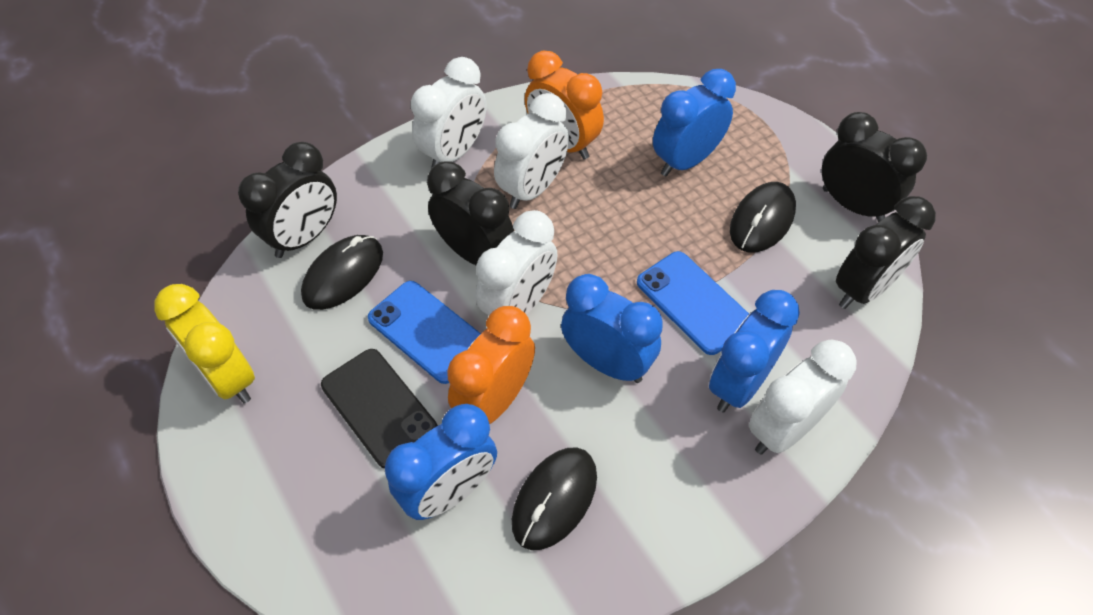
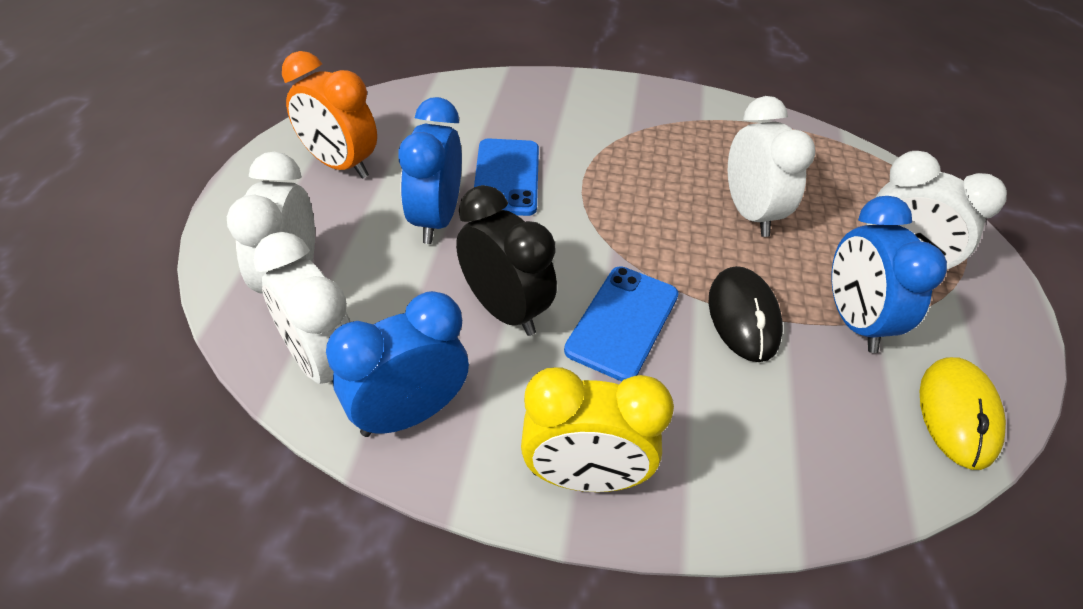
black clock: 4 -> 1
black mouse: 3 -> 1
black phone: 1 -> 0
blue clock: 4 -> 3
orange clock: 2 -> 1
yellow mouse: 0 -> 1

